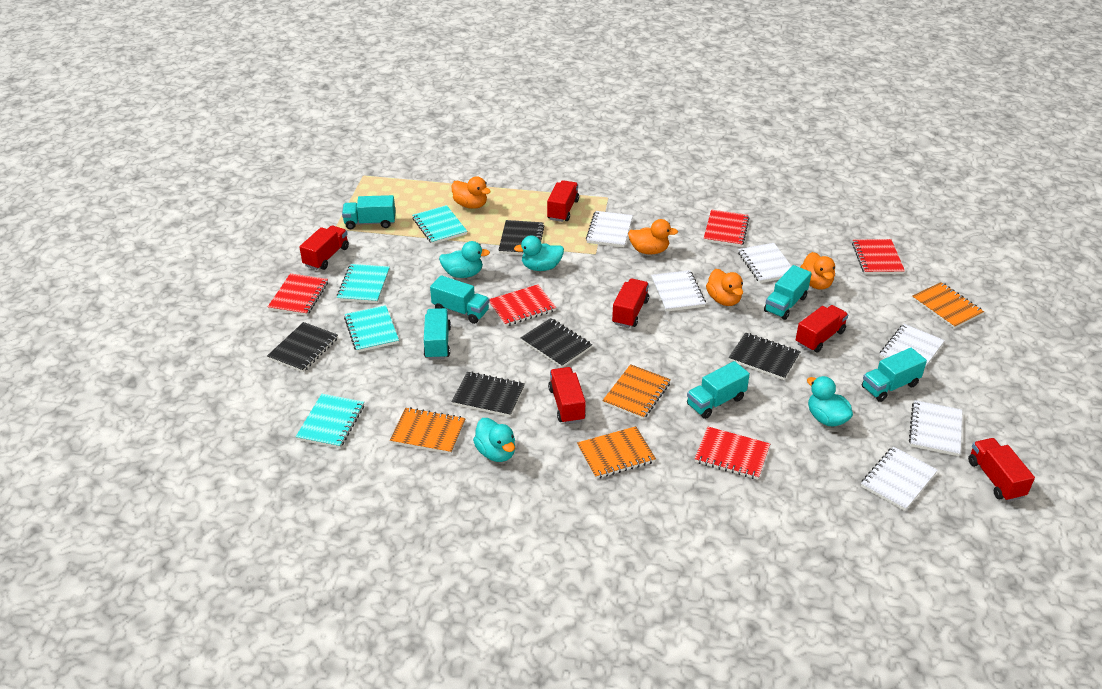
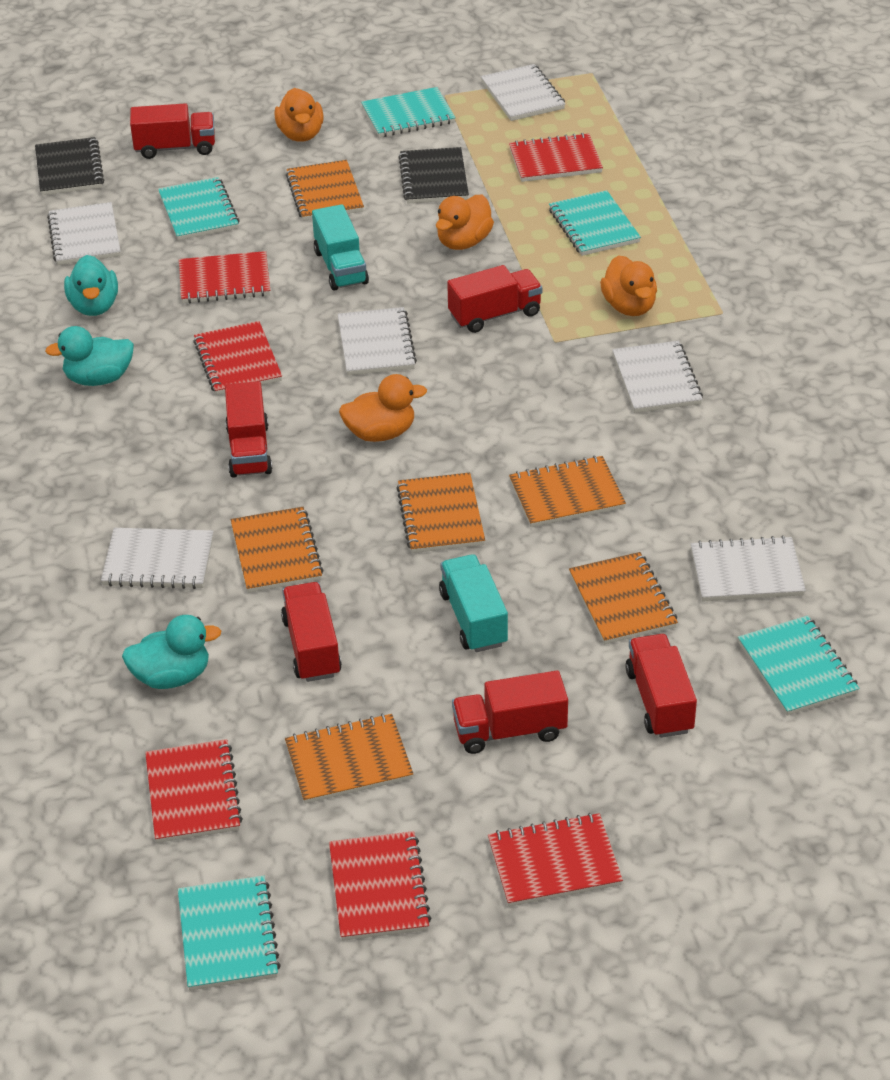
black notebook: 5 -> 2
orange notebook: 4 -> 6
red notebook: 5 -> 6
turquoise duck: 4 -> 3
turquoise notebook: 4 -> 5
turquoise truck: 6 -> 2

